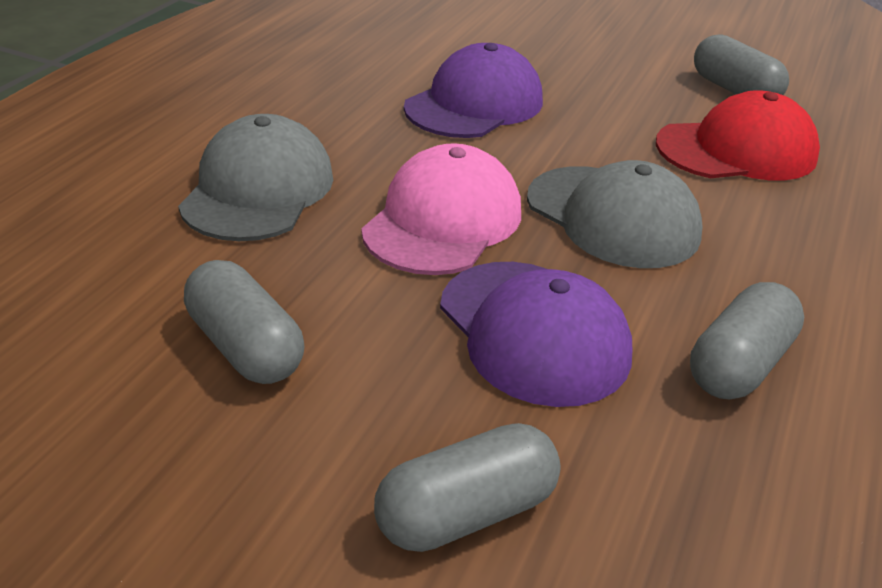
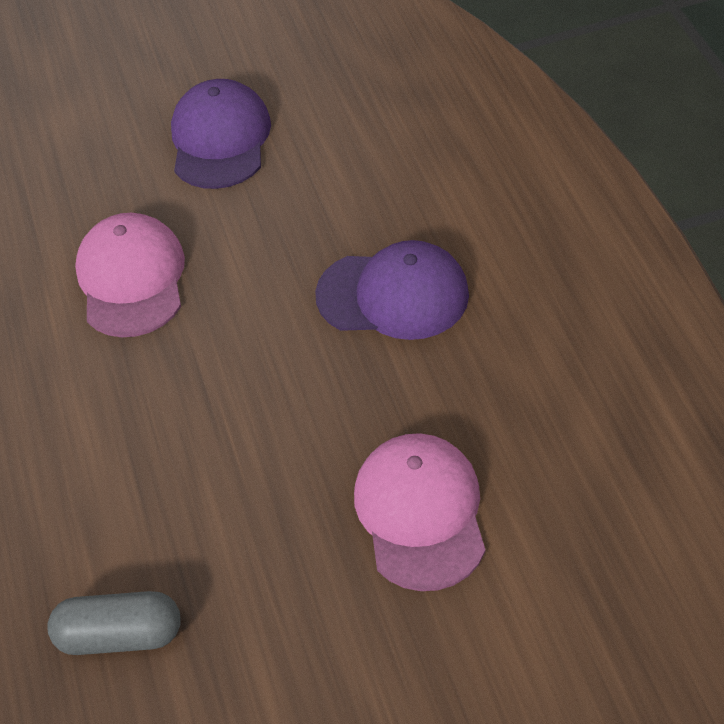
grey cap: 2 -> 0
grey capsule: 4 -> 1
pink cap: 1 -> 2
red cap: 1 -> 0

